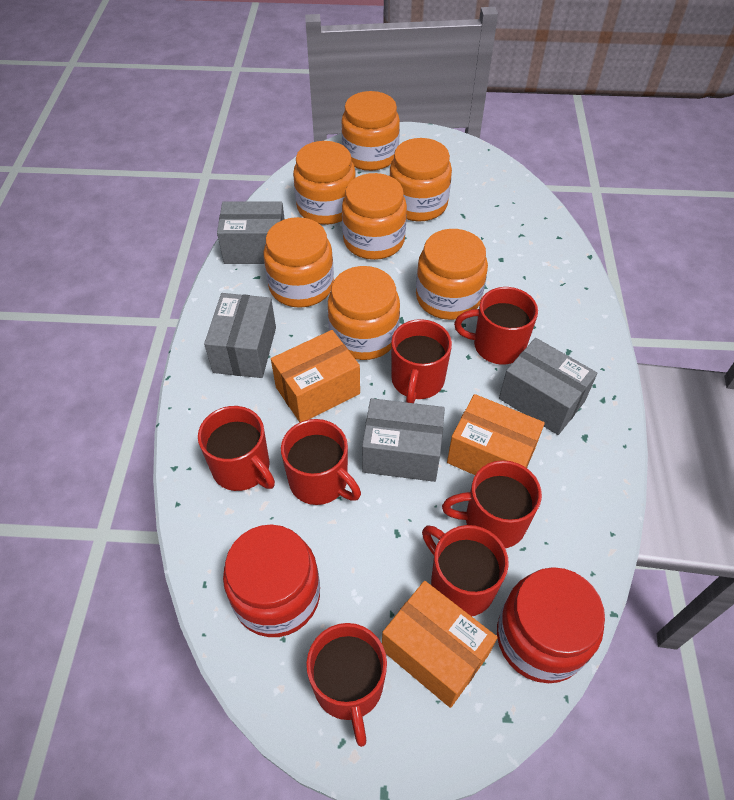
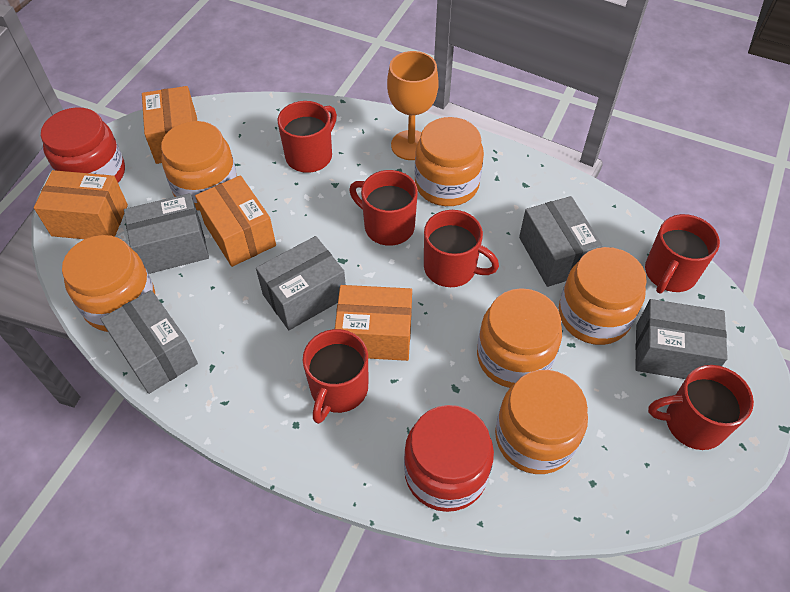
grey box: 4 -> 5
orange box: 3 -> 4
orange goblet: 0 -> 1
orange jar: 7 -> 6
red mug: 7 -> 6

